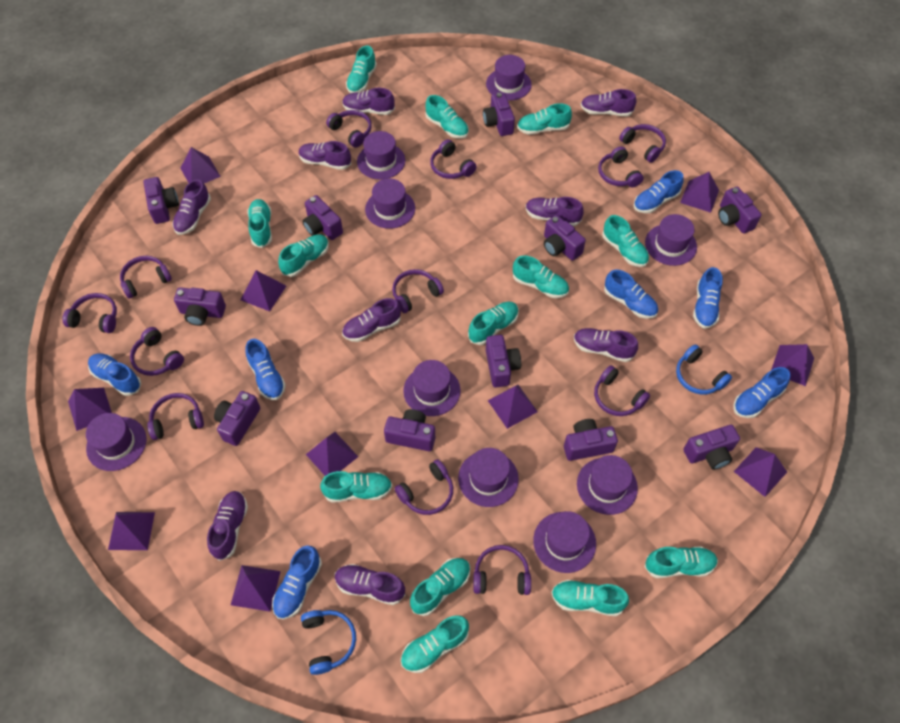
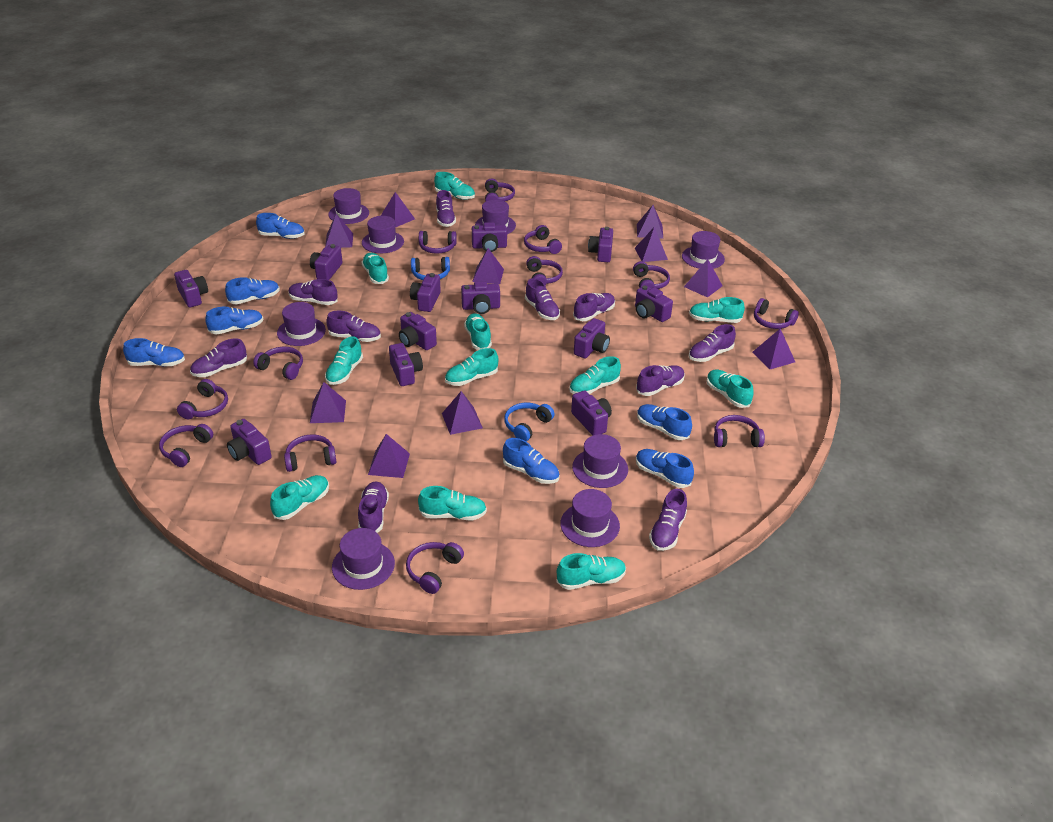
purple camera: 11 -> 12
purple hat: 9 -> 8
purple shoe: 9 -> 10
turquoise shoe: 13 -> 11

